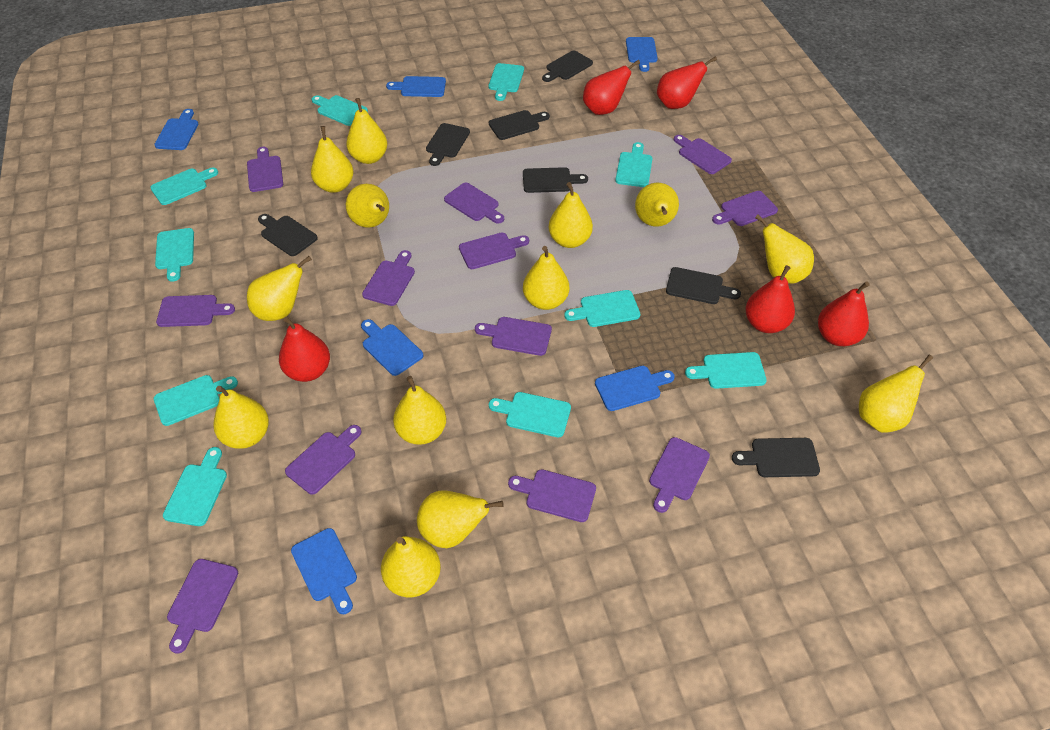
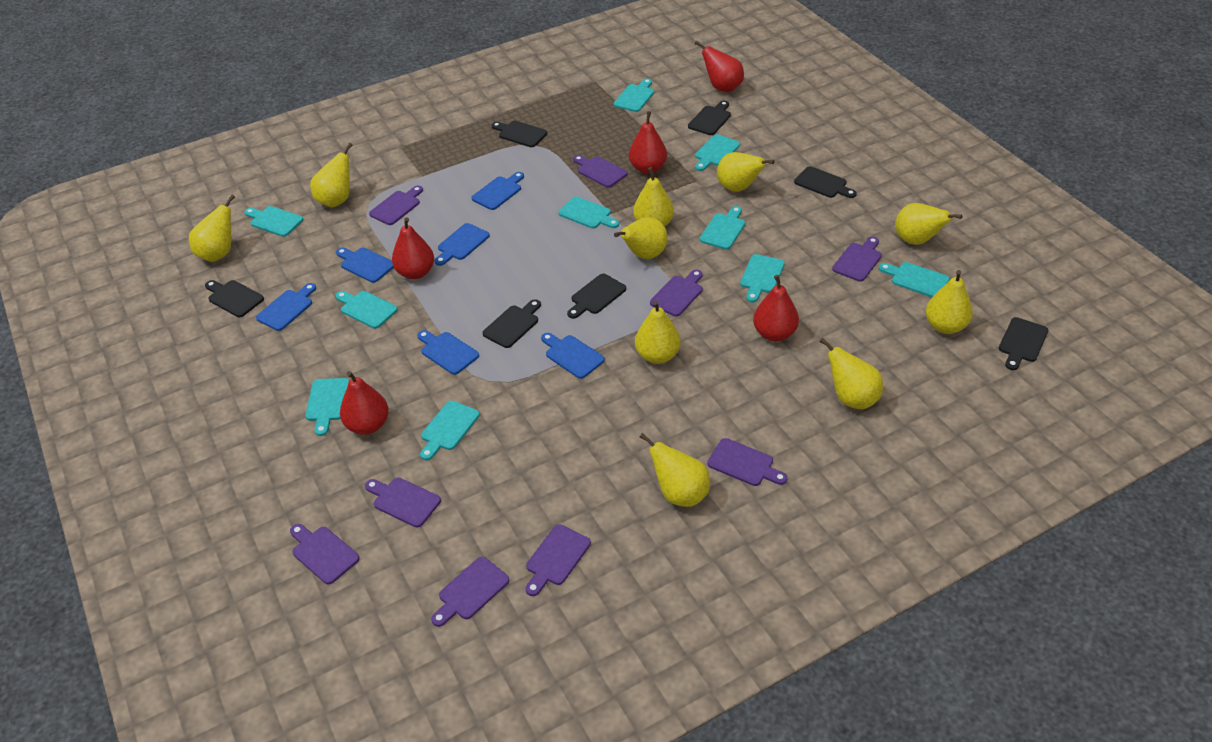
purple cutting board: 12 -> 9
yellow pear: 13 -> 10

